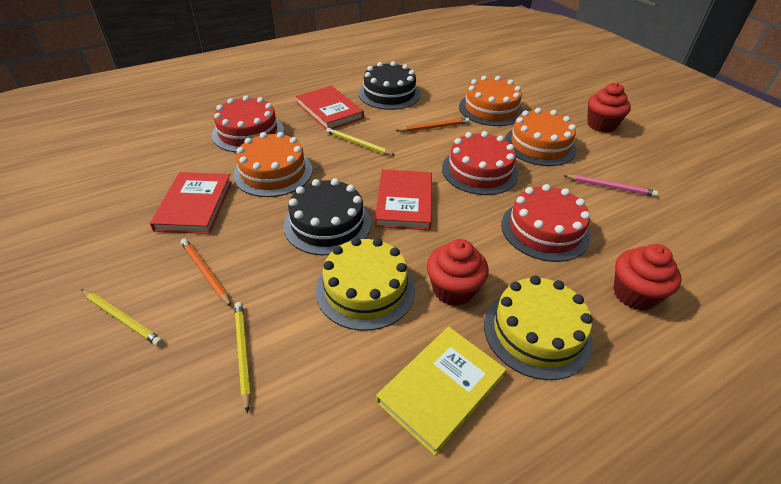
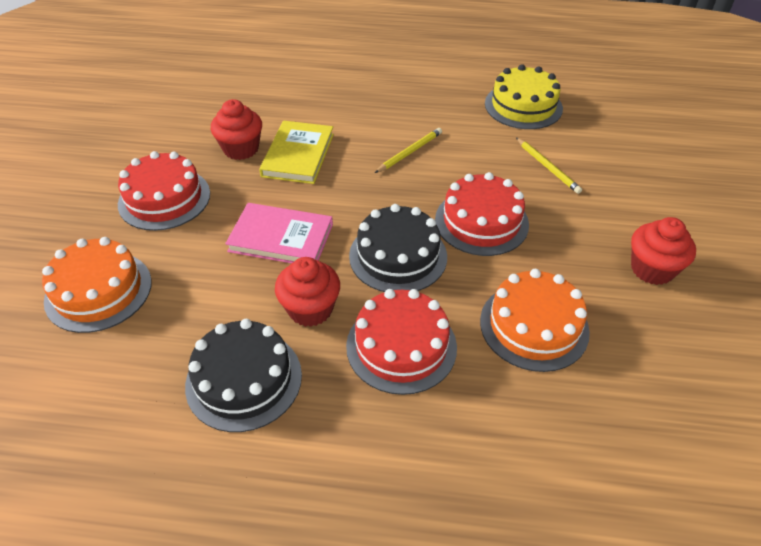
orange cake: 3 -> 2
orange pencil: 2 -> 0
pink book: 0 -> 1
pink pencil: 1 -> 0
red book: 3 -> 0
yellow cake: 2 -> 1
yellow pencil: 3 -> 2

